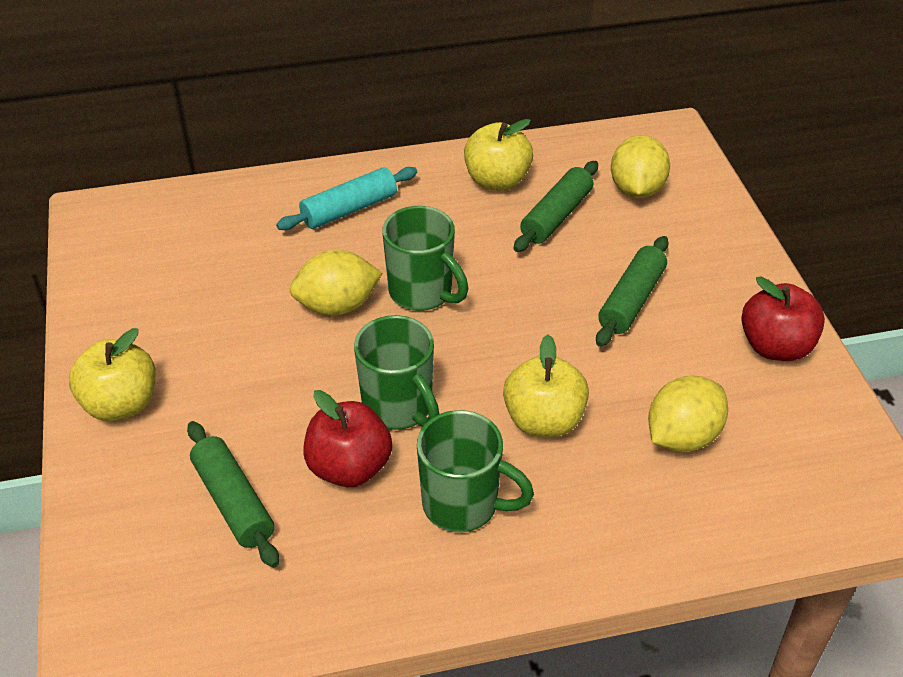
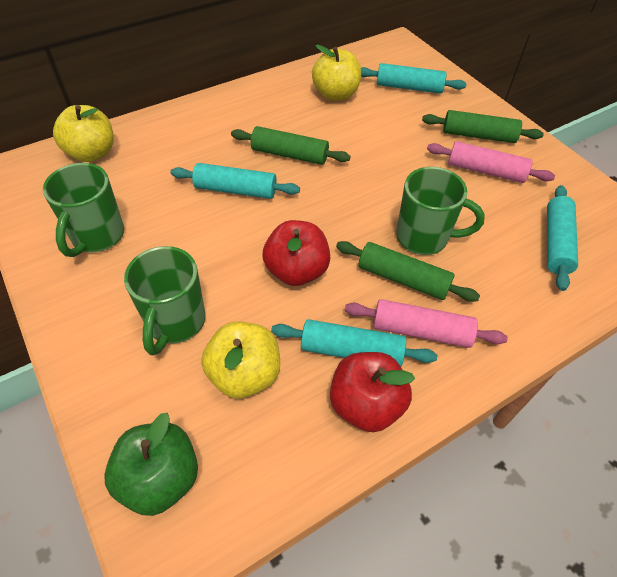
green apple: 0 -> 1
pink rolling pin: 0 -> 2
turquoise rolling pin: 1 -> 4
yellow lemon: 3 -> 0

